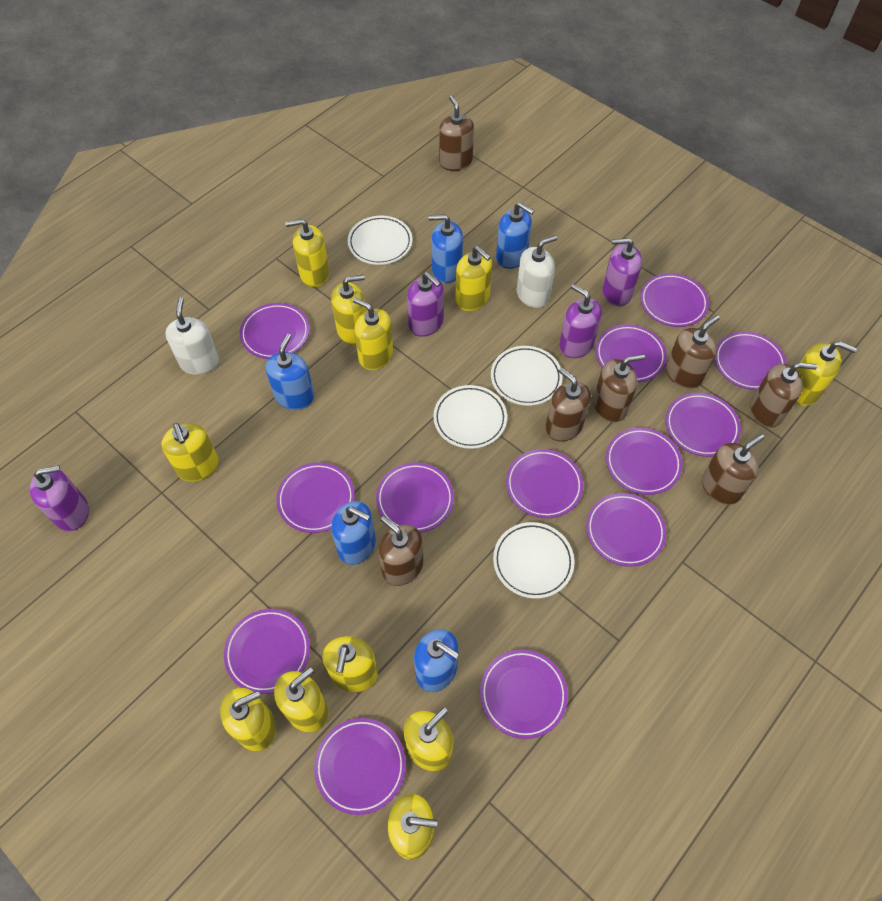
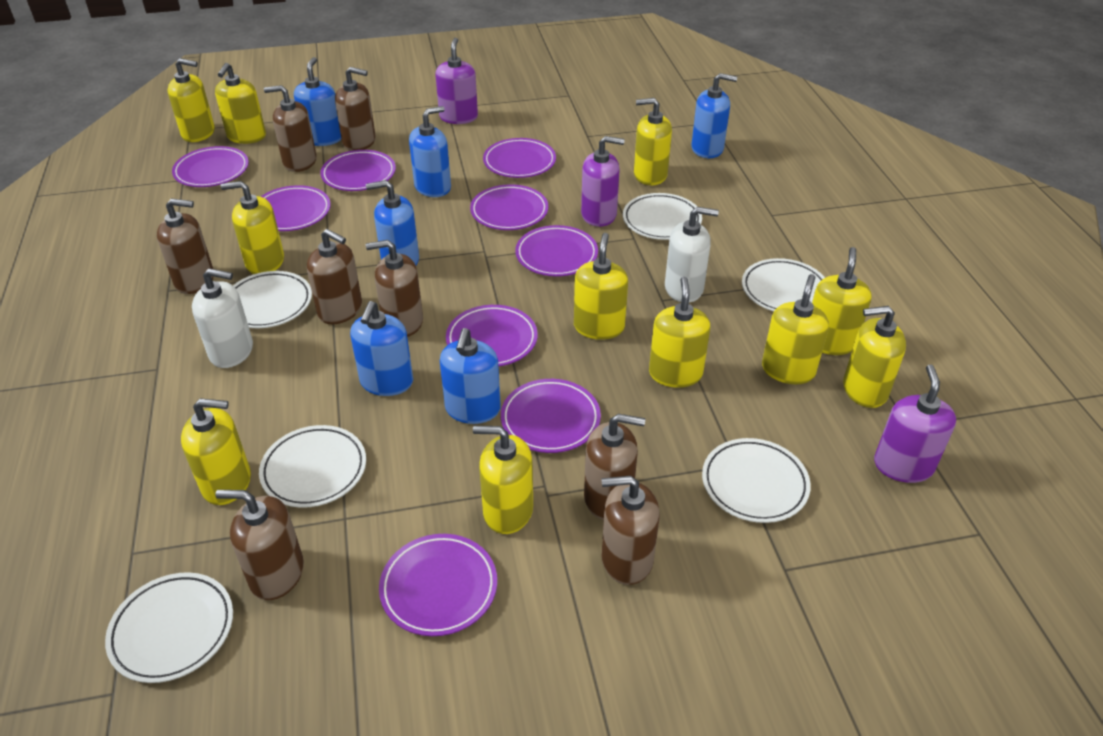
blue soap dispenser: 5 -> 6
brown soap dispenser: 7 -> 8
purple plate: 13 -> 9
purple soap dispenser: 4 -> 3
white plate: 4 -> 6

